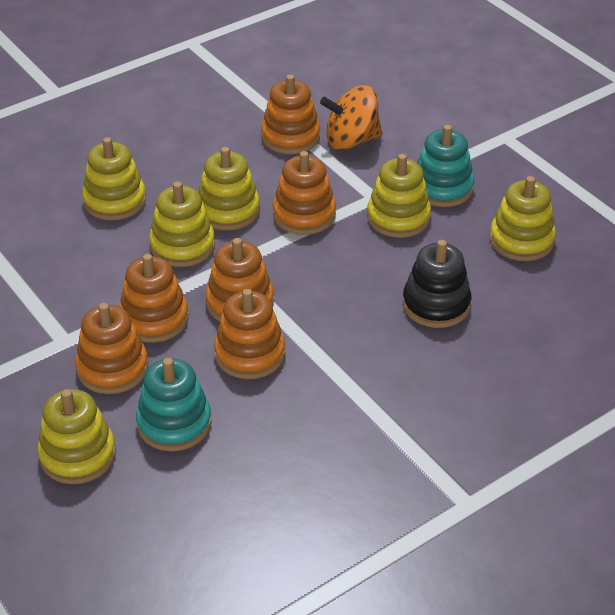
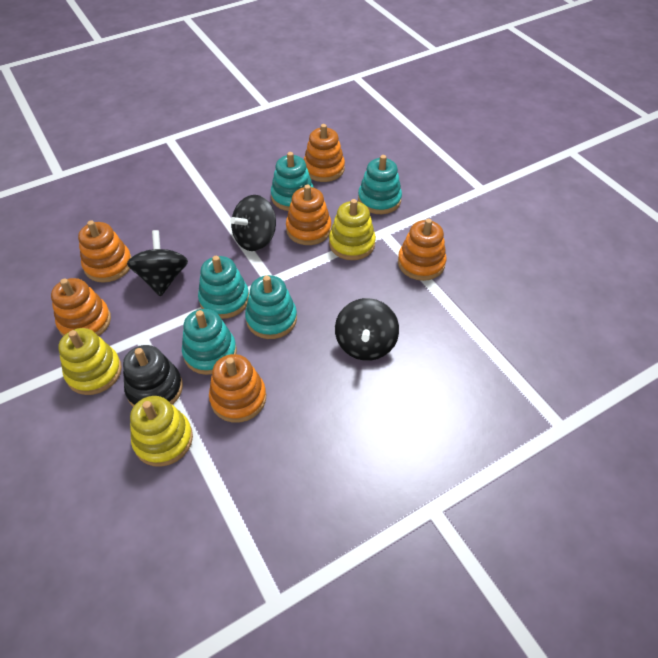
black spinning top: 0 -> 3
orange spinning top: 1 -> 0
turquoise stacking toy: 2 -> 5
yellow stacking toy: 6 -> 3

